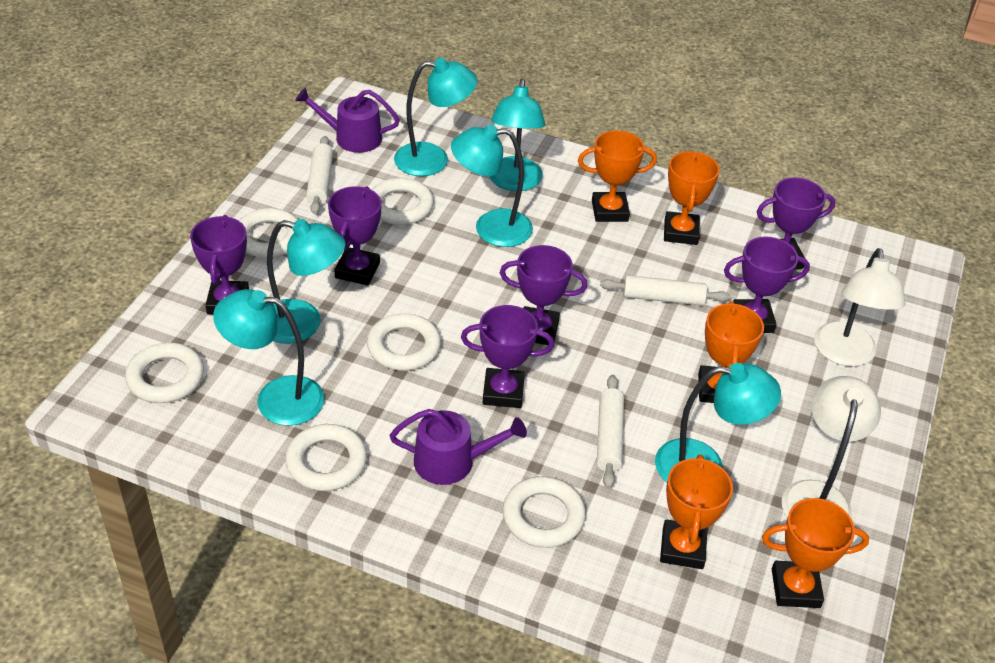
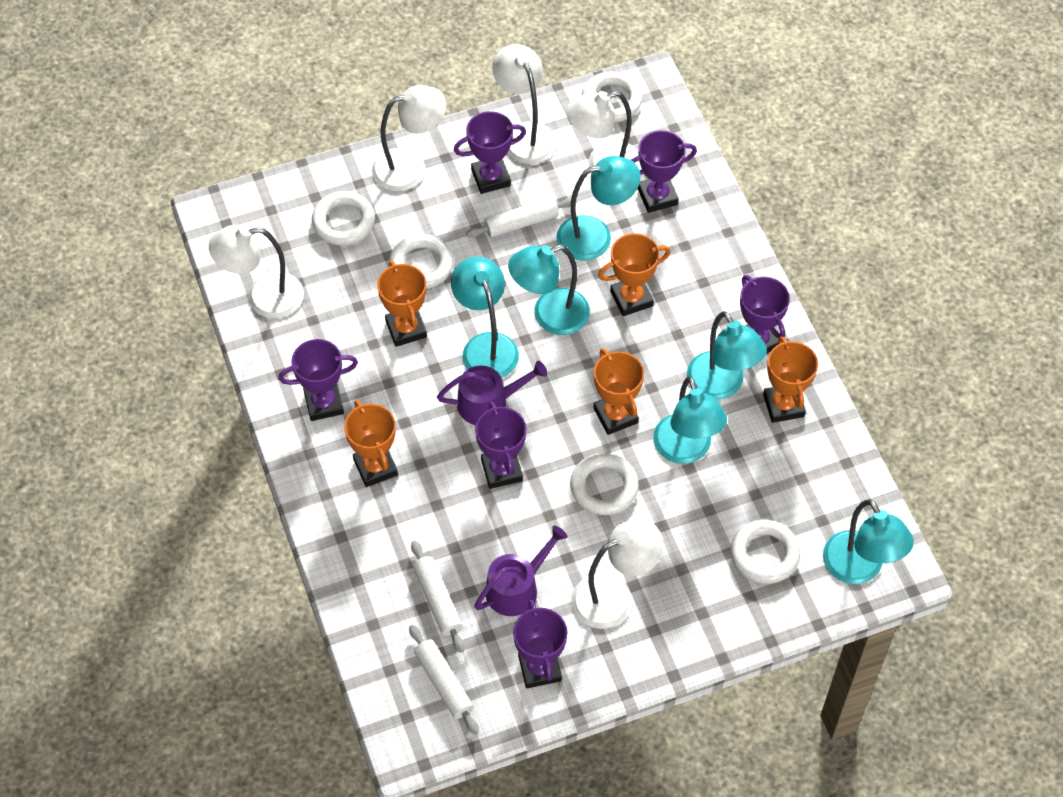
white lamp: 2 -> 5
white ring: 6 -> 5

